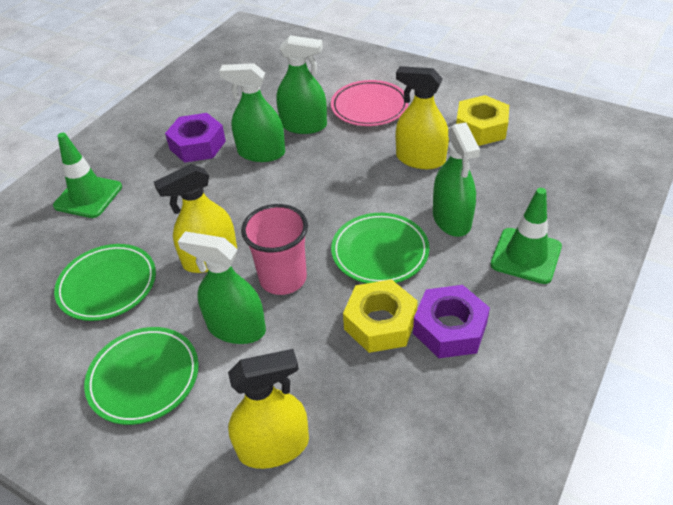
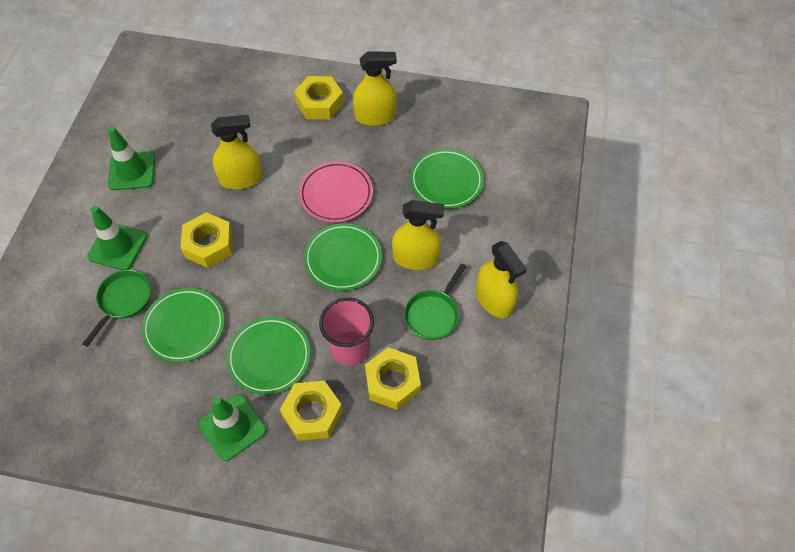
green pan: 0 -> 2
green plate: 3 -> 4
green spray bottle: 4 -> 0
green traffic cone: 2 -> 3
purple nut: 2 -> 0
yellow nut: 2 -> 4
yellow spray bottle: 3 -> 4

